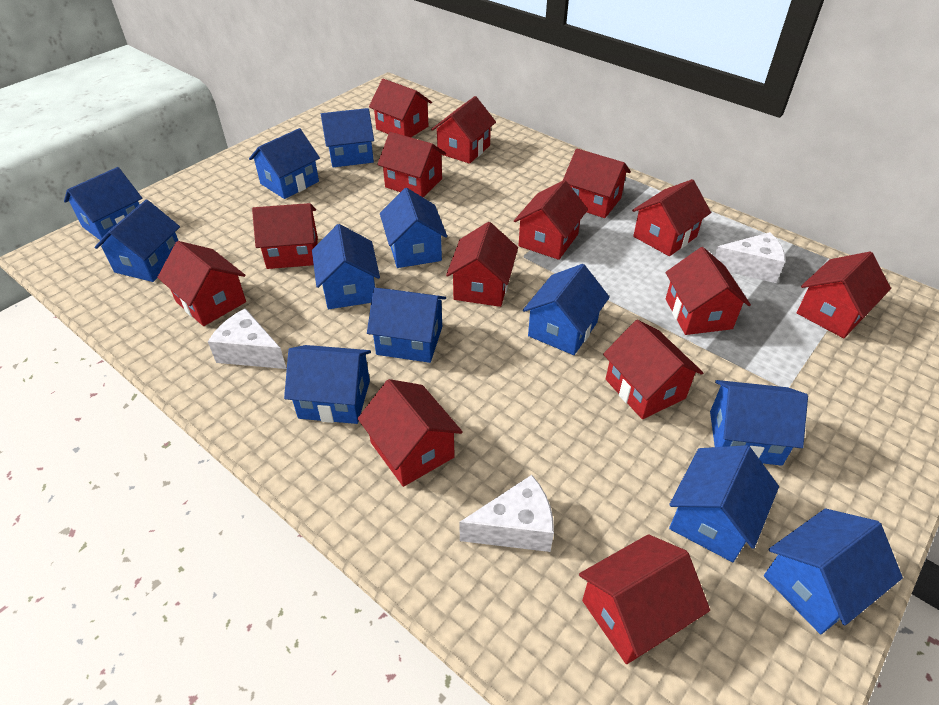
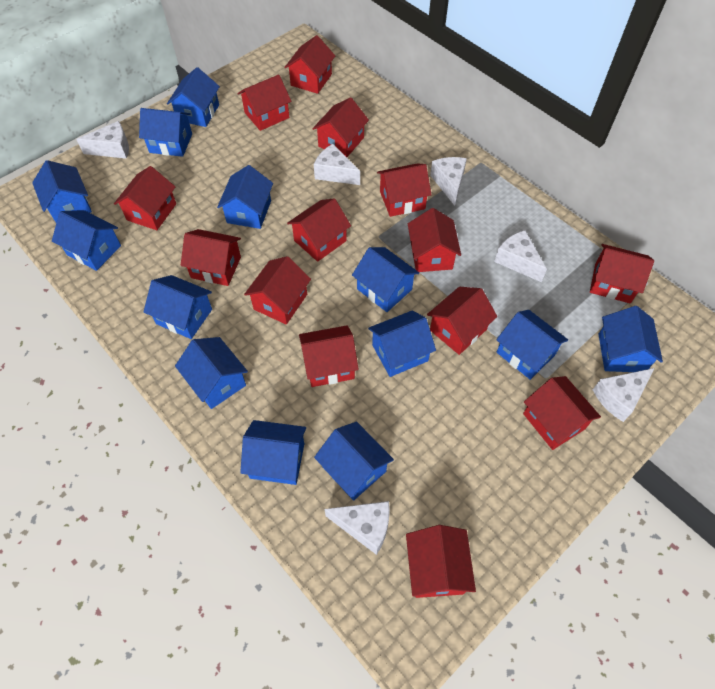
blue house: 12 -> 13
white cheese: 3 -> 6

